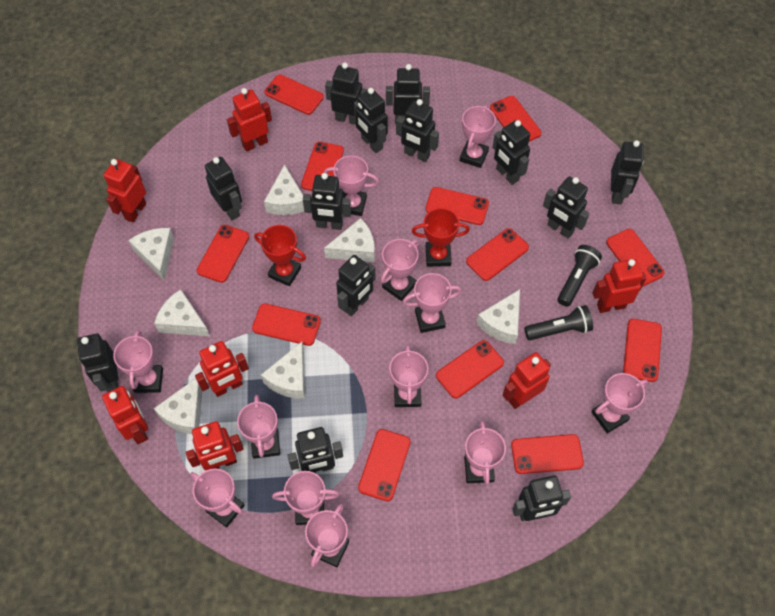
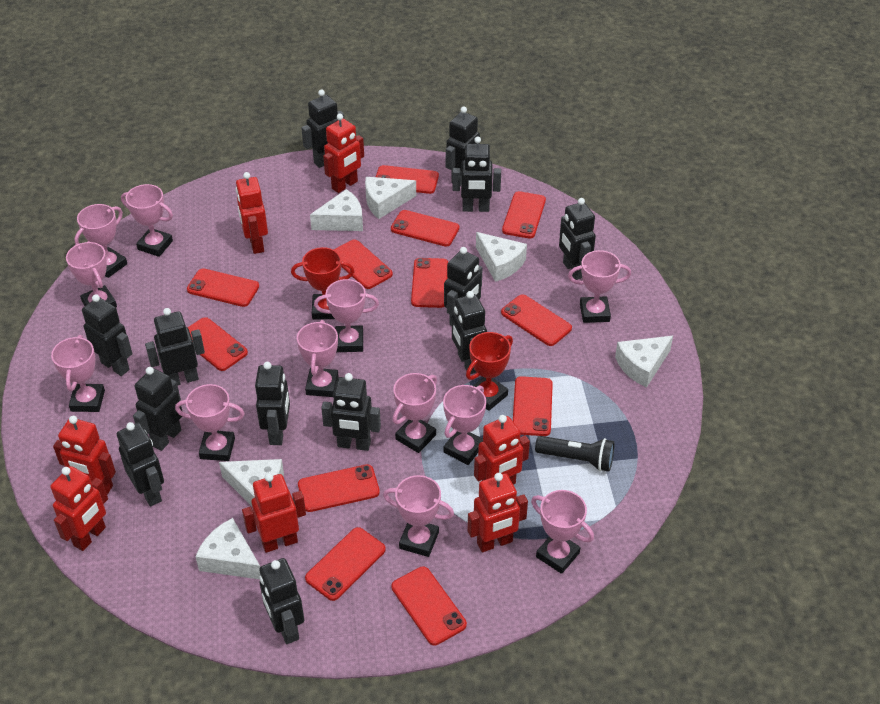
black flashlight: 2 -> 1
white cheese: 7 -> 6

